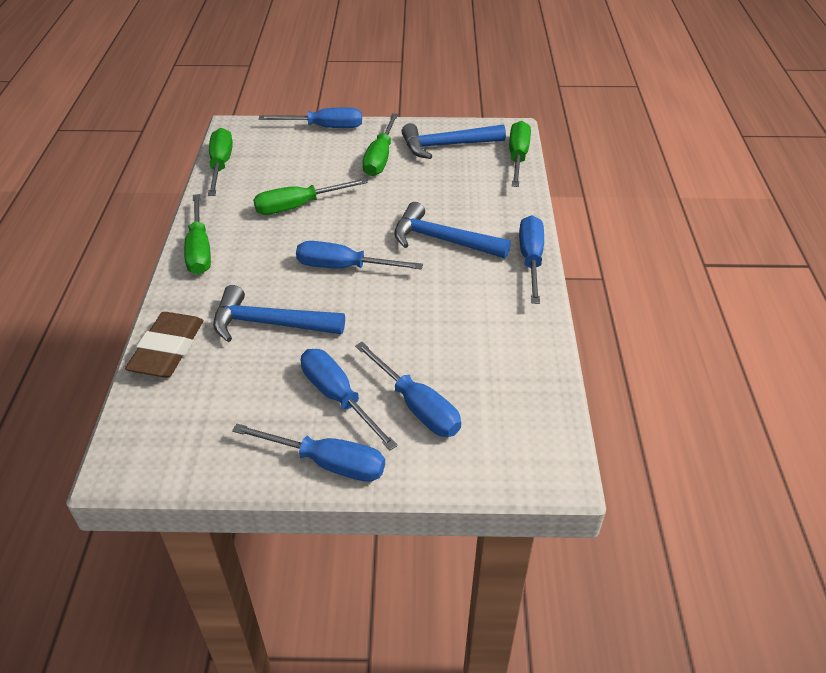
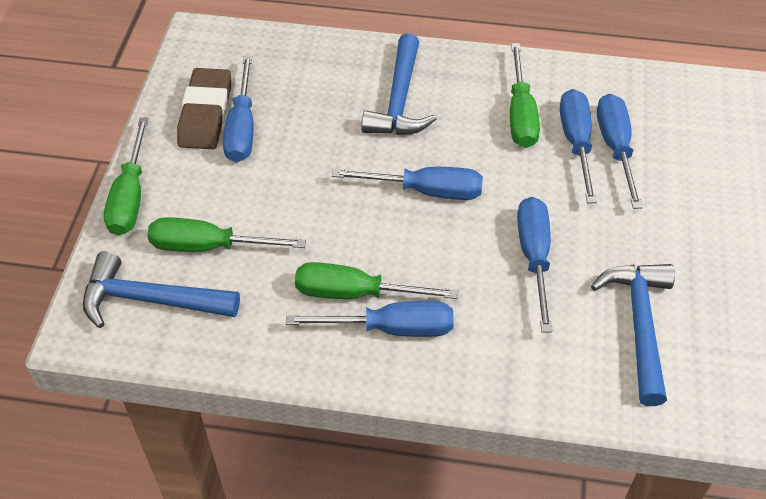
green screwdriver: 5 -> 4

